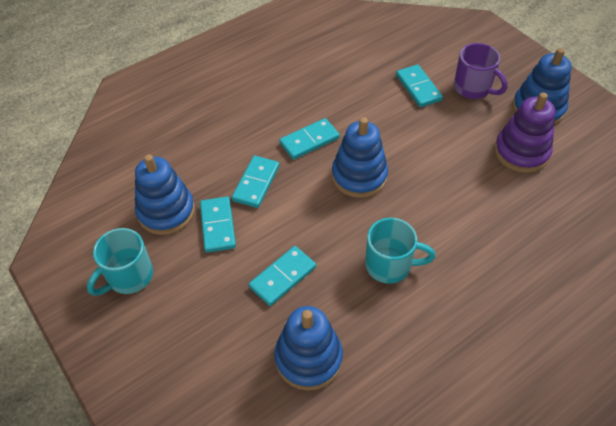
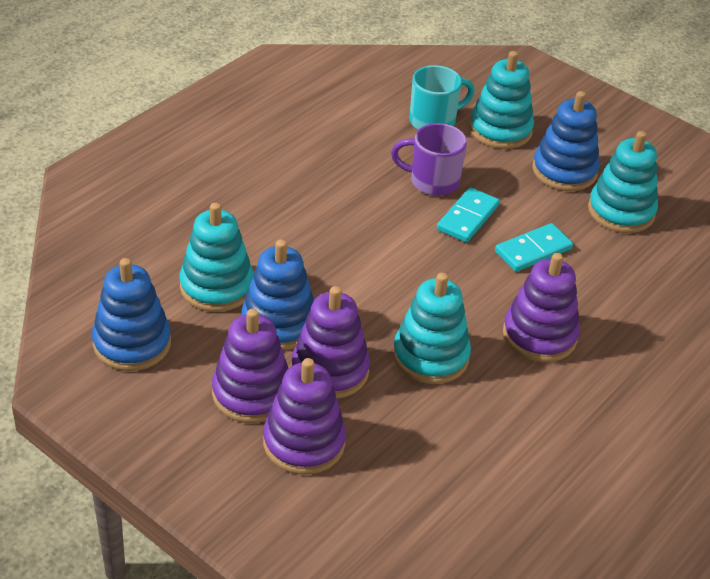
blue stacking toy: 4 -> 3
purple stacking toy: 1 -> 4
turquoise domino: 5 -> 2
turquoise mug: 2 -> 1
turquoise stacking toy: 0 -> 4

